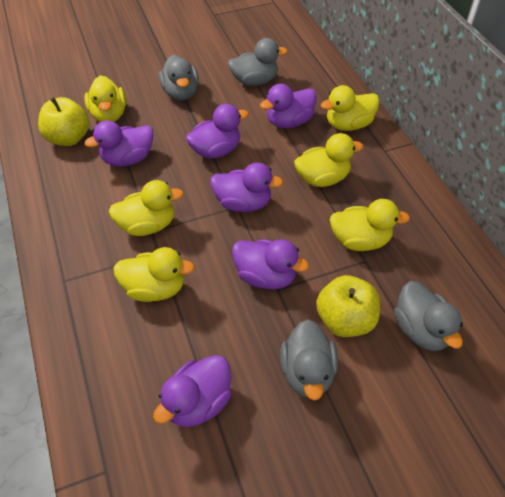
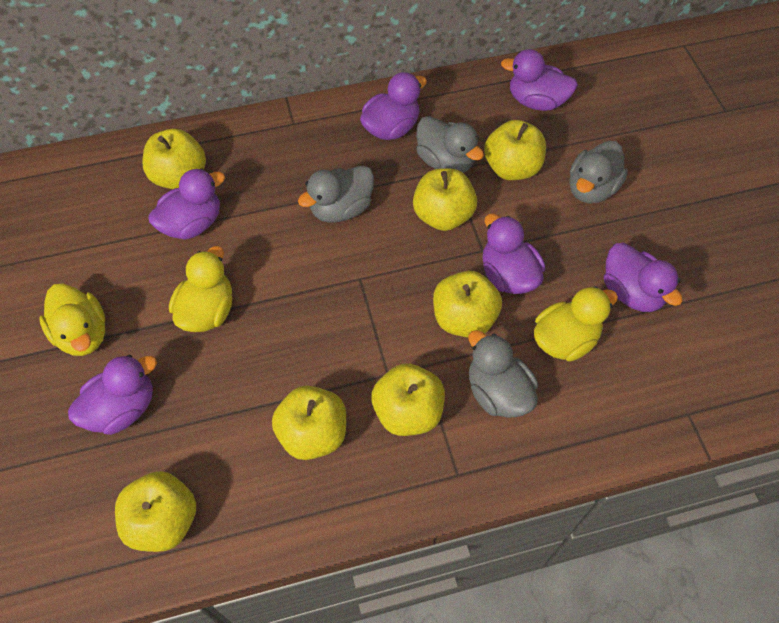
yellow apple: 2 -> 7
yellow duck: 6 -> 3

